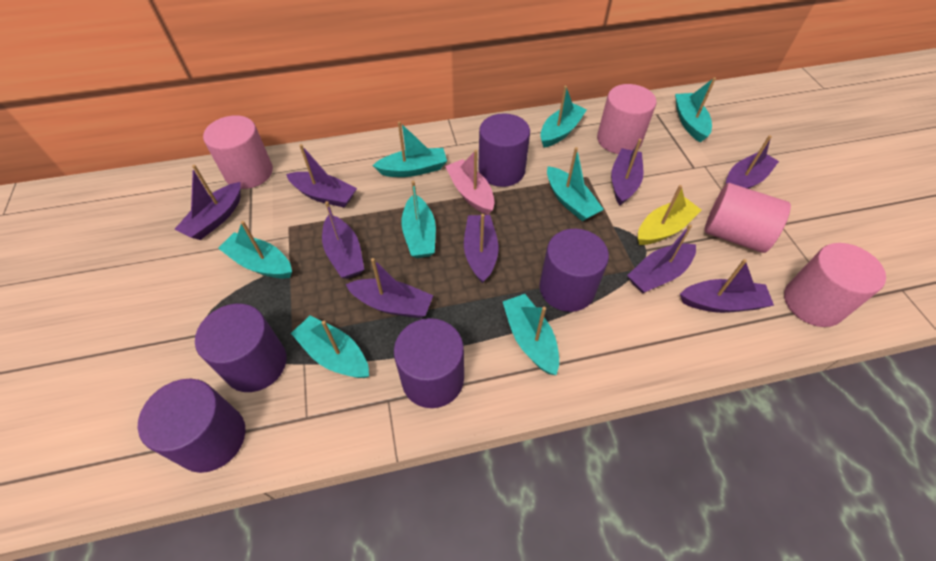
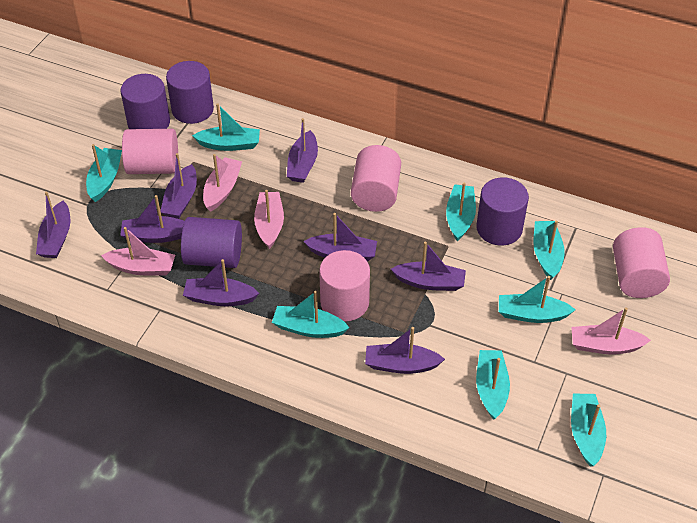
pink boat: 1 -> 4
purple boat: 9 -> 8
purple cylinder: 5 -> 4
yellow boat: 1 -> 0

